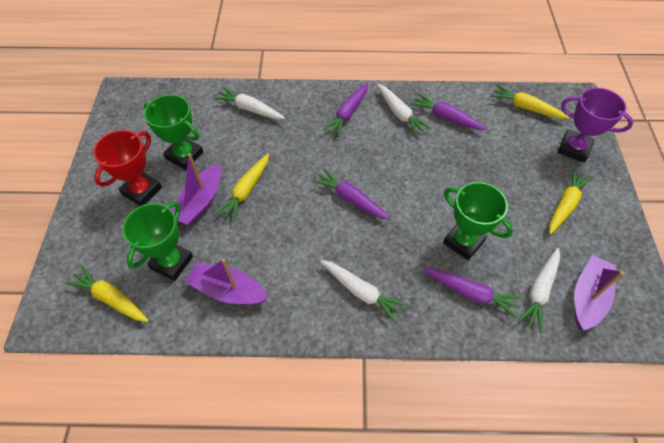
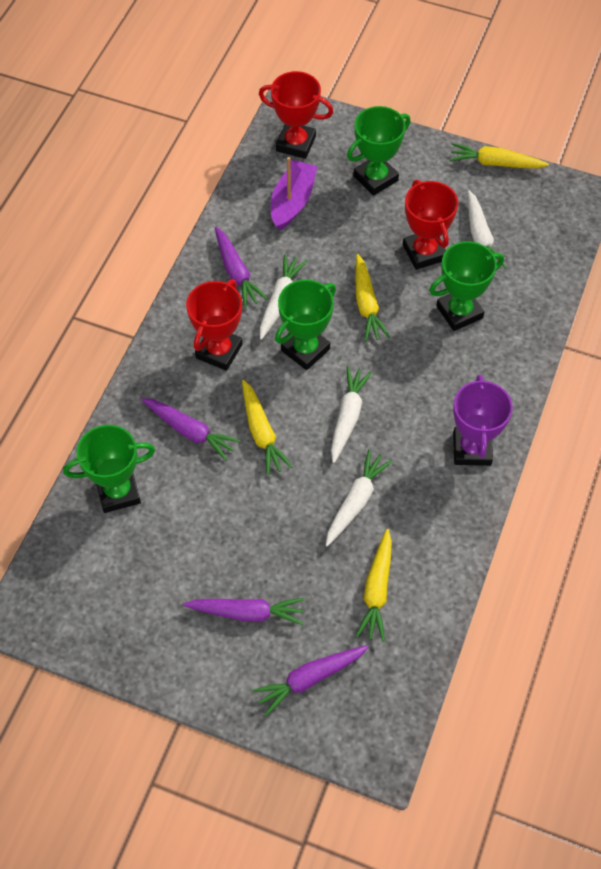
green trophy: 3 -> 4
purple boat: 3 -> 1
red trophy: 1 -> 3

